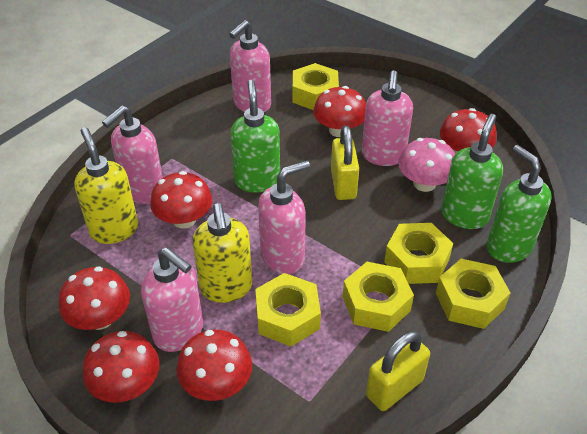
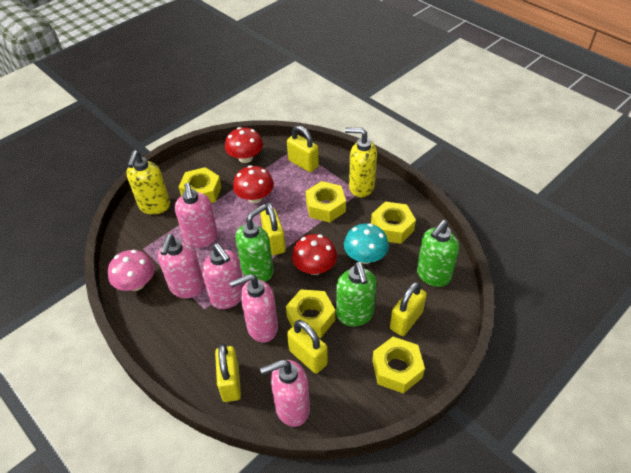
red mushroom: 6 -> 3
turquoise mushroom: 0 -> 1
yellow padlock: 2 -> 5

